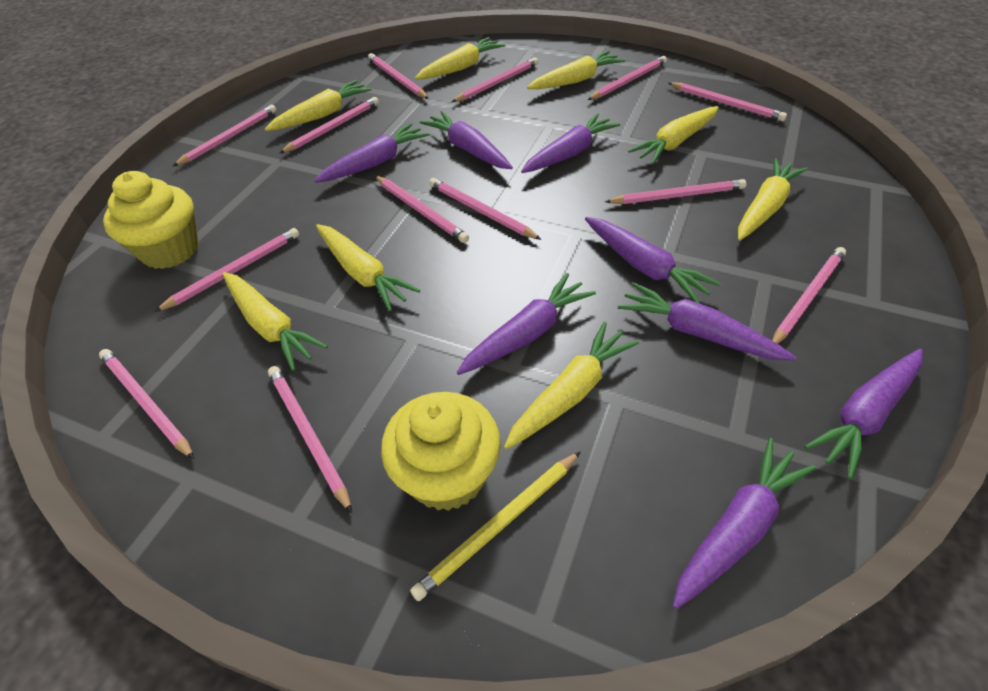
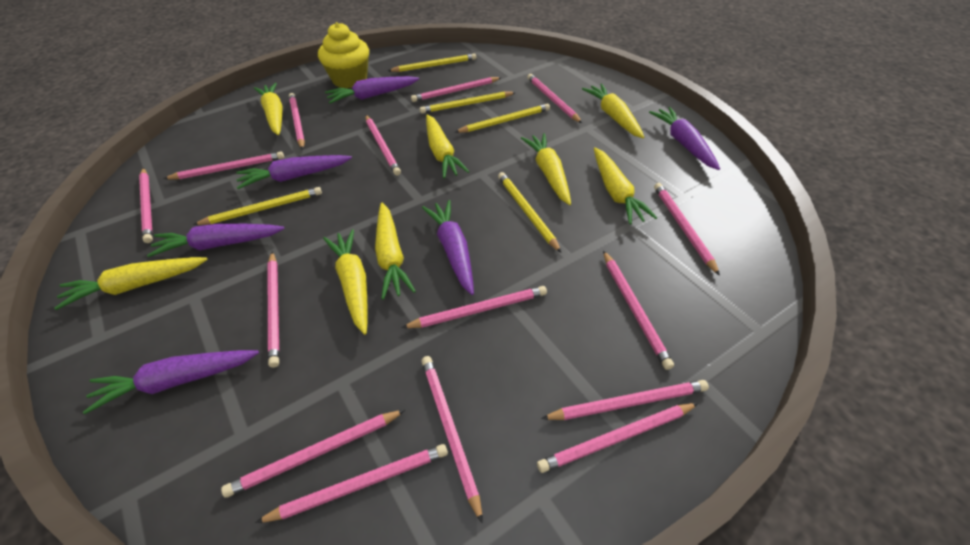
pink pencil: 13 -> 15
purple carrot: 8 -> 6
yellow cupcake: 2 -> 1
yellow pencil: 1 -> 5

